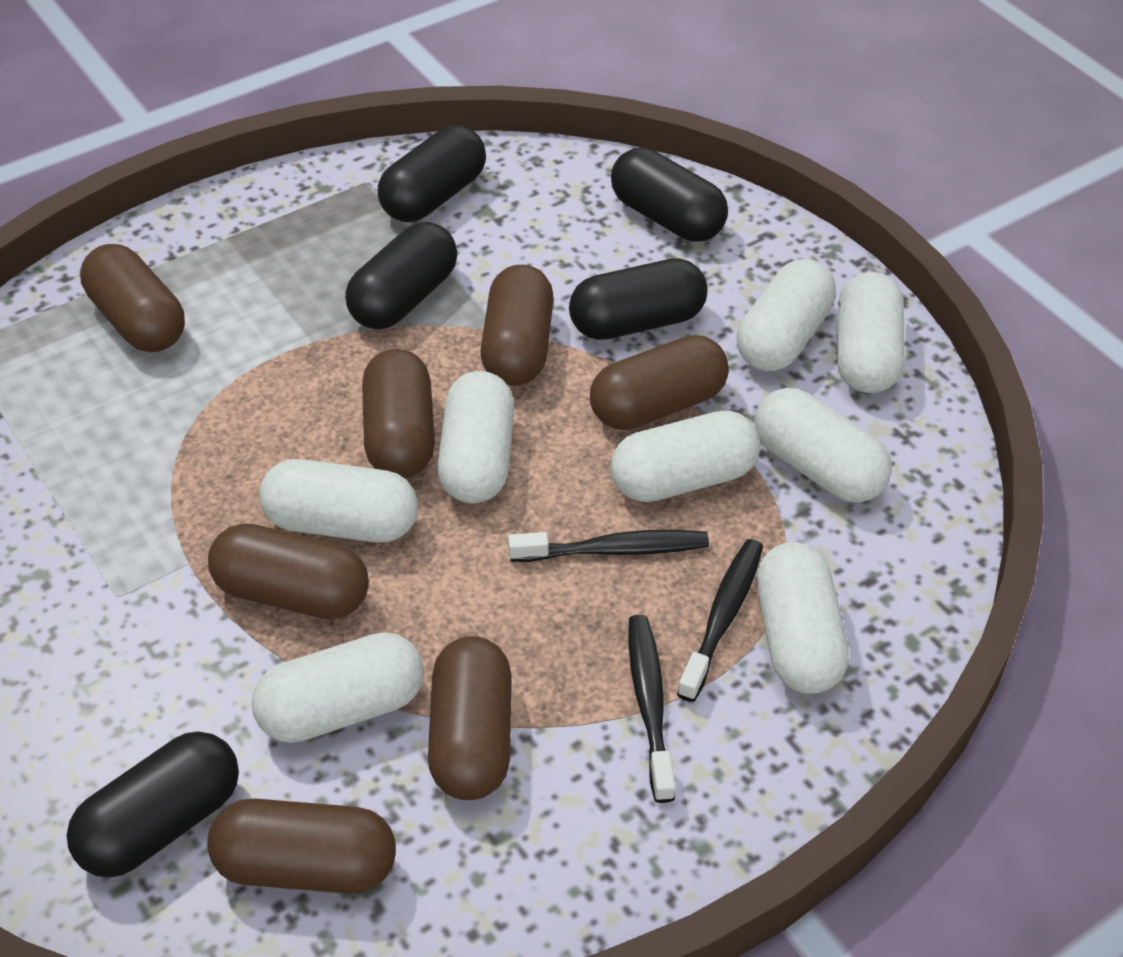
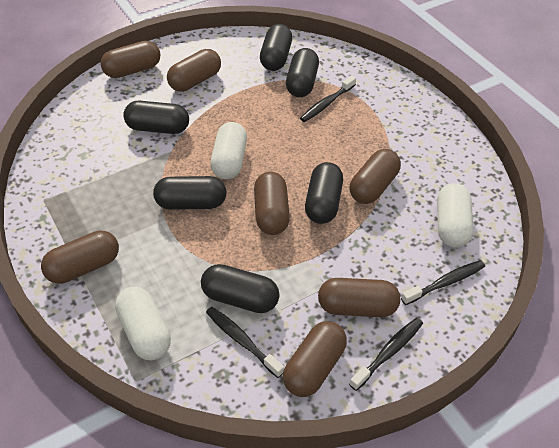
black capsule: 5 -> 6
black toothbrush: 3 -> 4
white capsule: 8 -> 3

